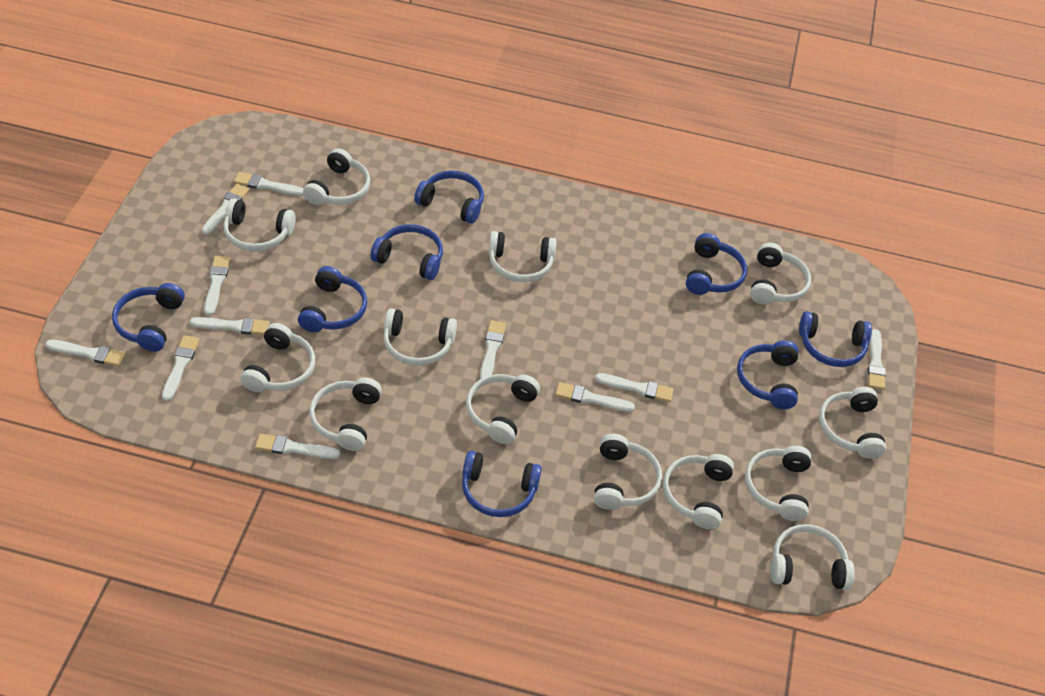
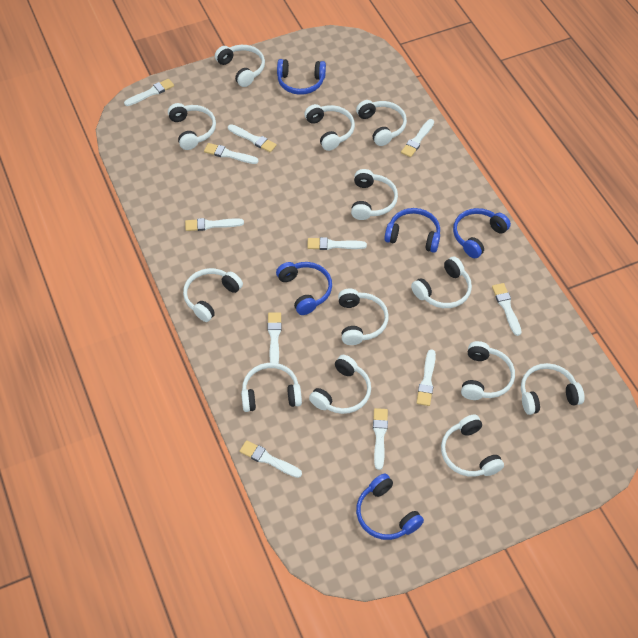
blue headphones: 8 -> 5

